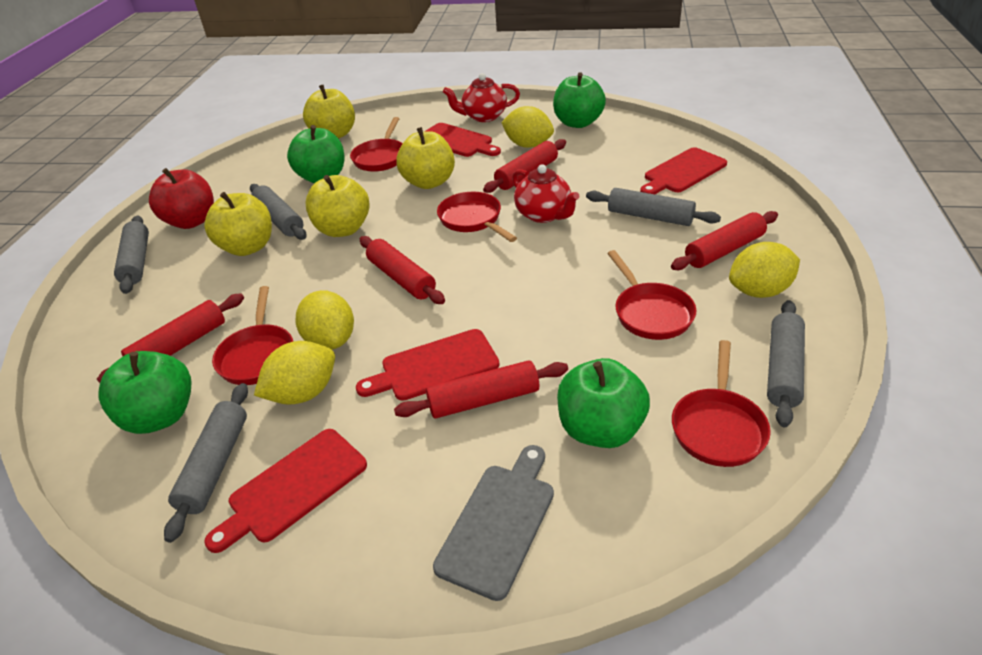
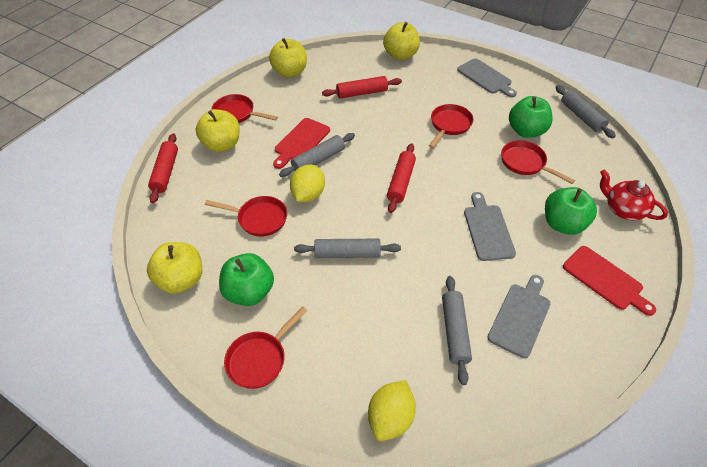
green apple: 4 -> 3
grey cutting board: 1 -> 3
grey rolling pin: 5 -> 4
red apple: 1 -> 0
red cutting board: 4 -> 2
red rolling pin: 5 -> 3
red teapot: 2 -> 1
yellow lemon: 4 -> 2

